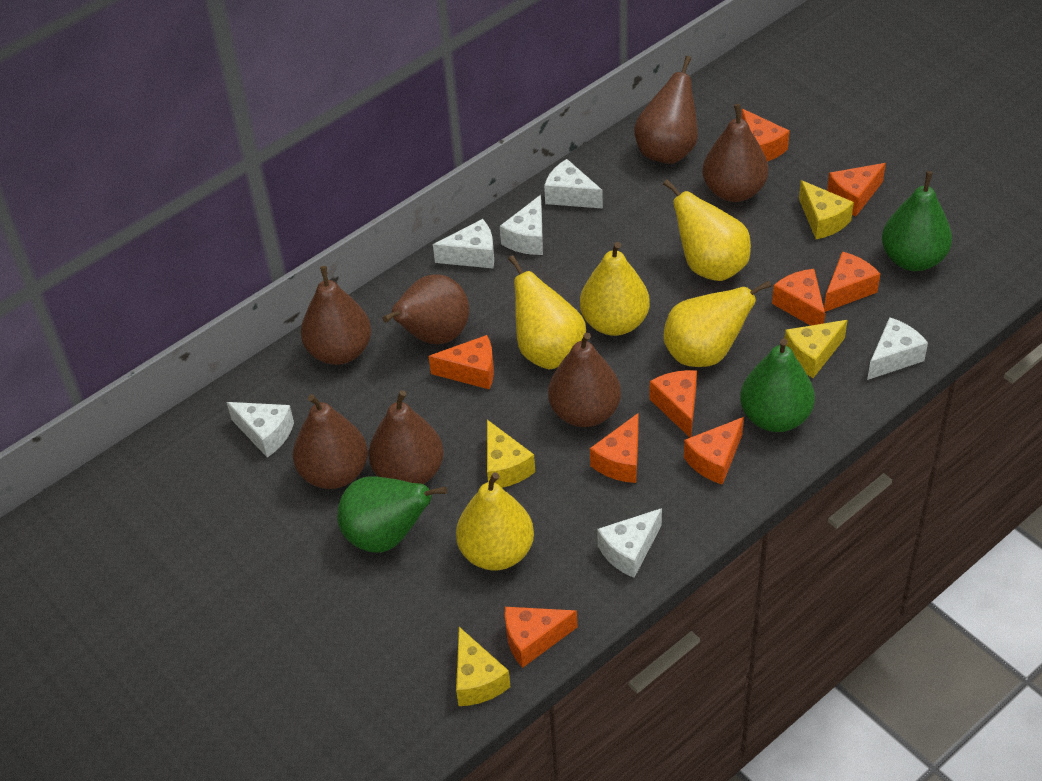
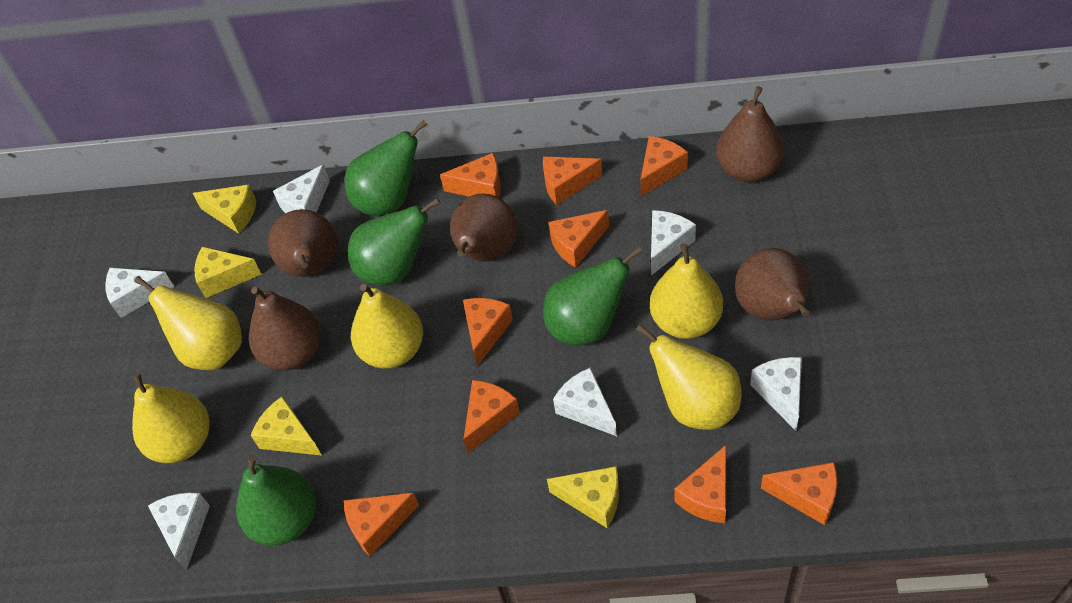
brown pear: 7 -> 5
green pear: 3 -> 4

